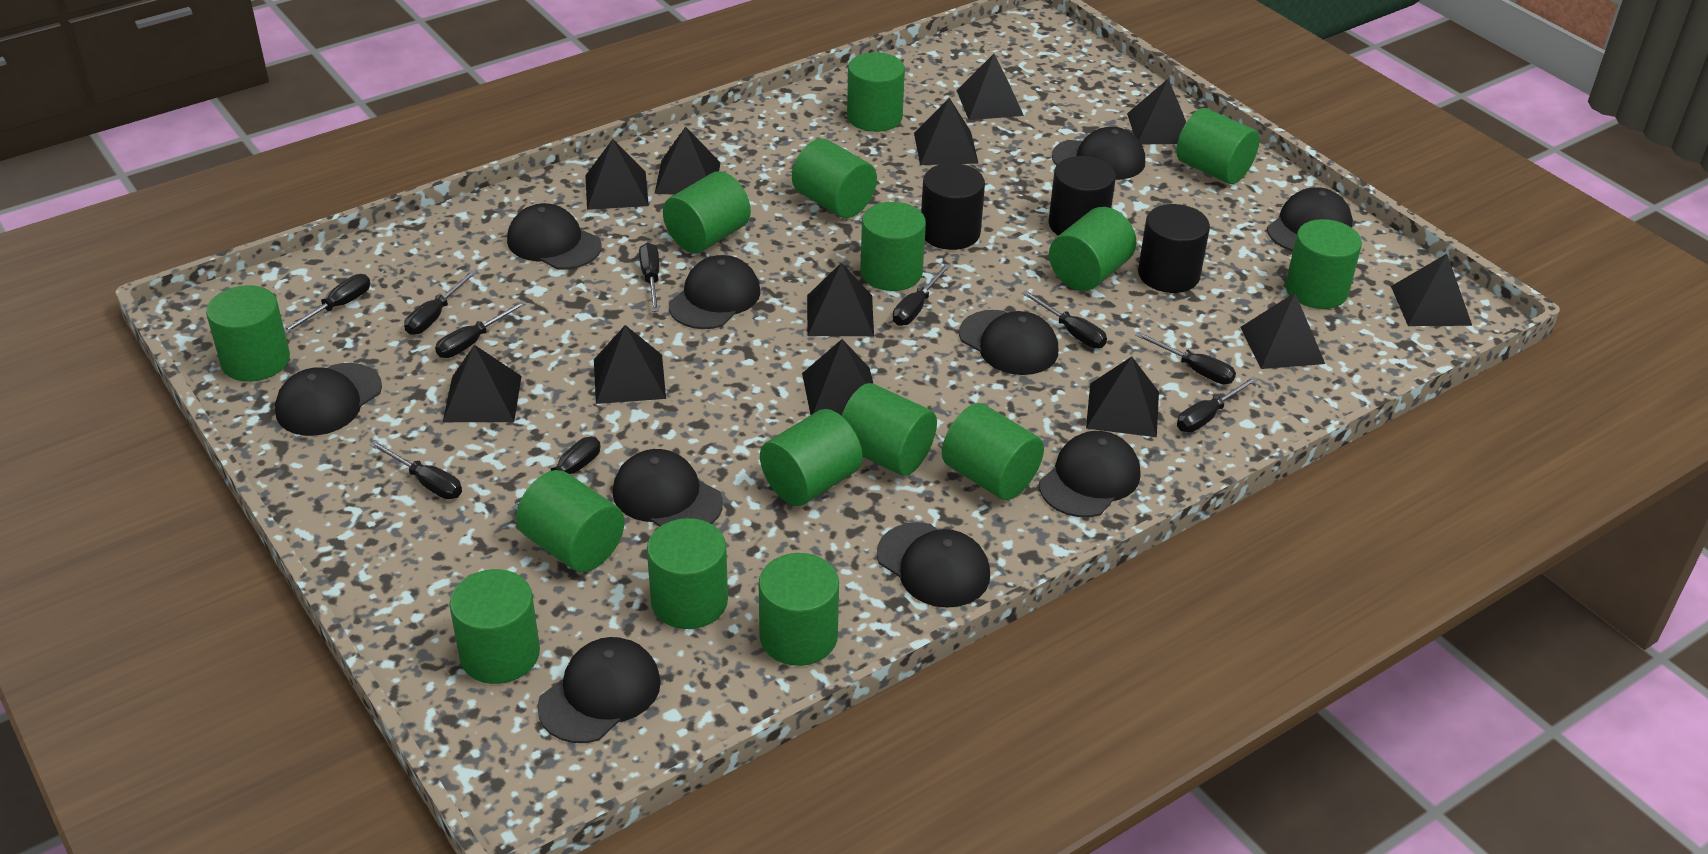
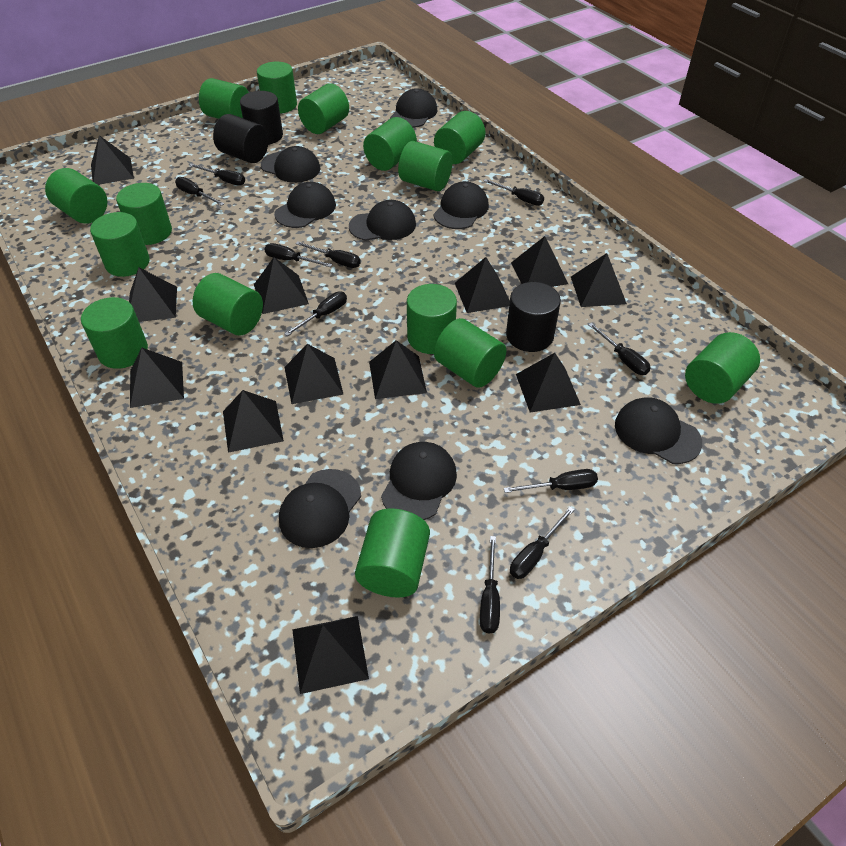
black cap: 10 -> 8

